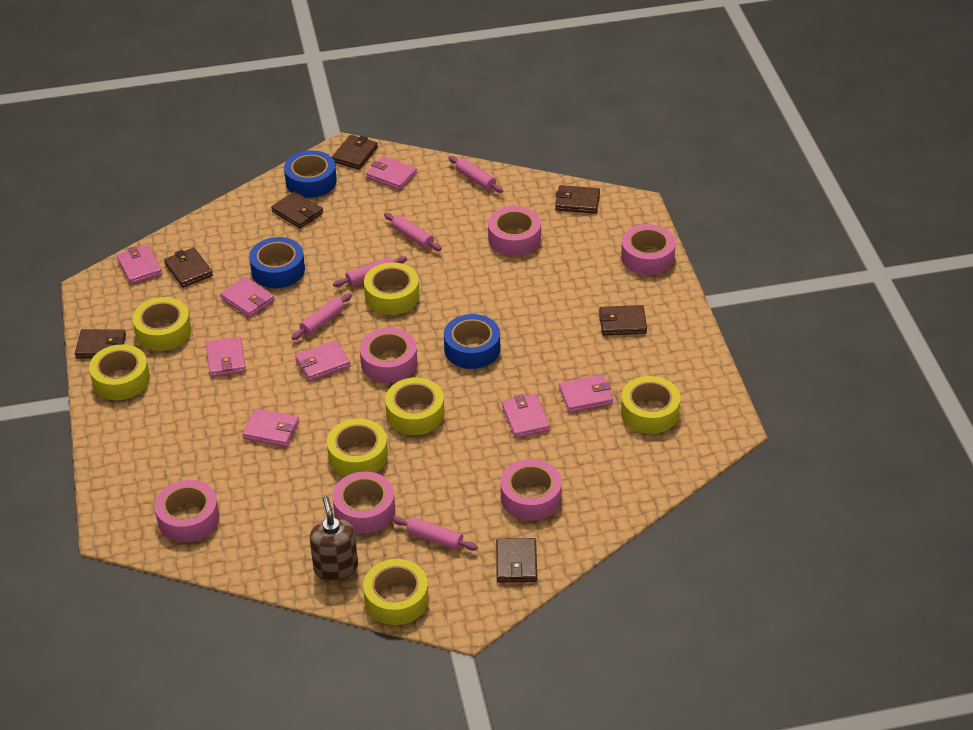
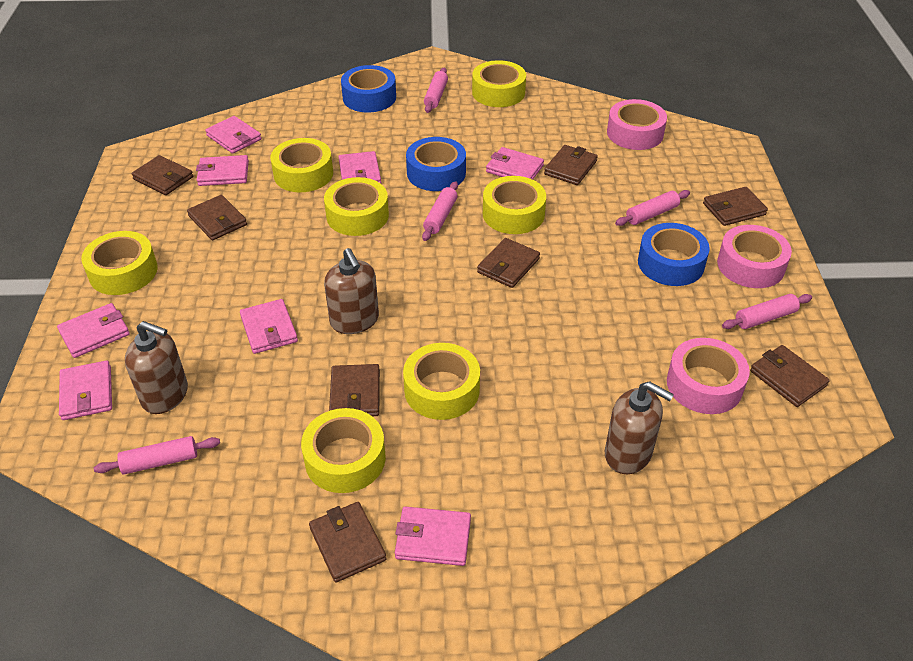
brown soap dispenser: 1 -> 3
brown wallet: 7 -> 8
pink tape: 6 -> 3

